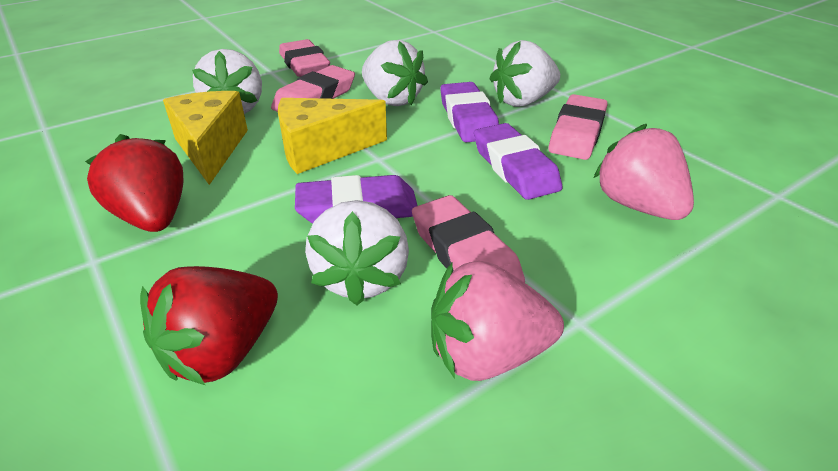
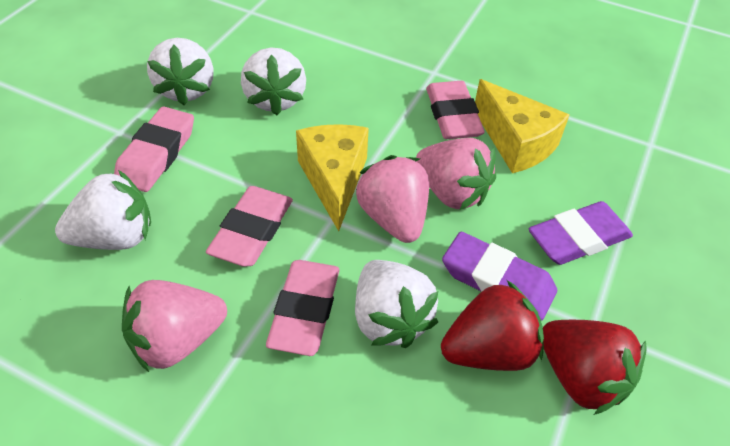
pink strawberry: 2 -> 3
purple eraser: 3 -> 2

